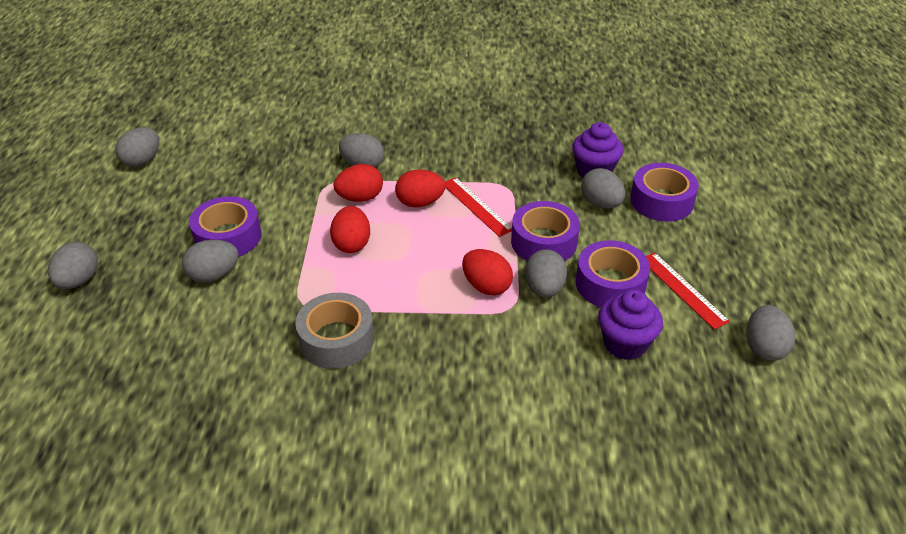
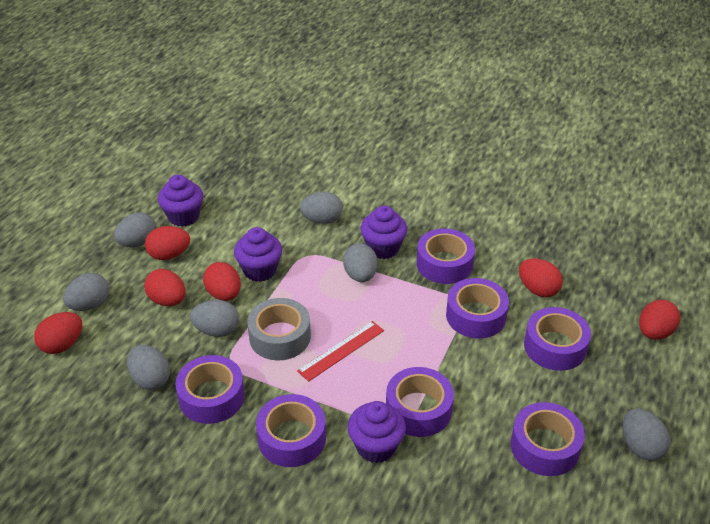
purple cupcake: 2 -> 4
purple tape: 4 -> 7
red egg: 4 -> 6
red ruler: 2 -> 1

